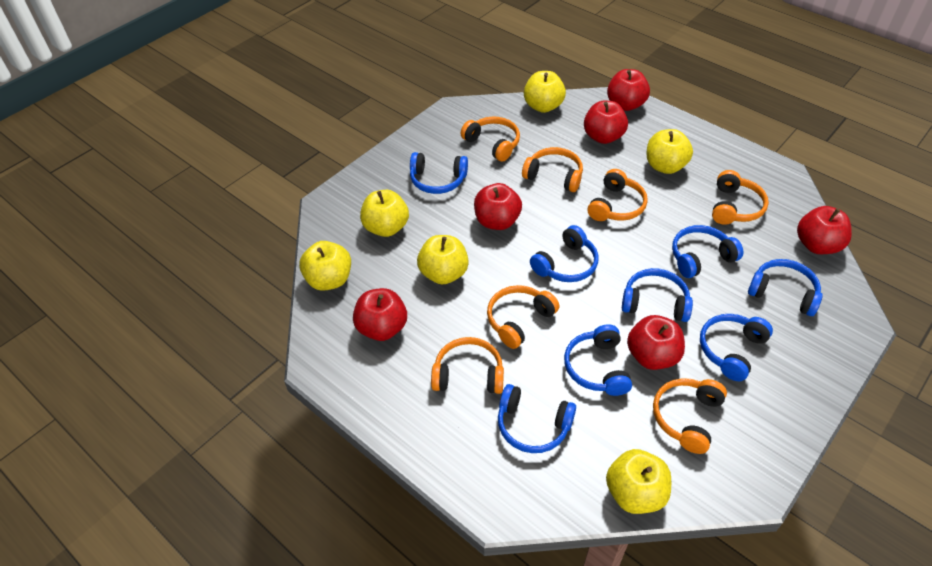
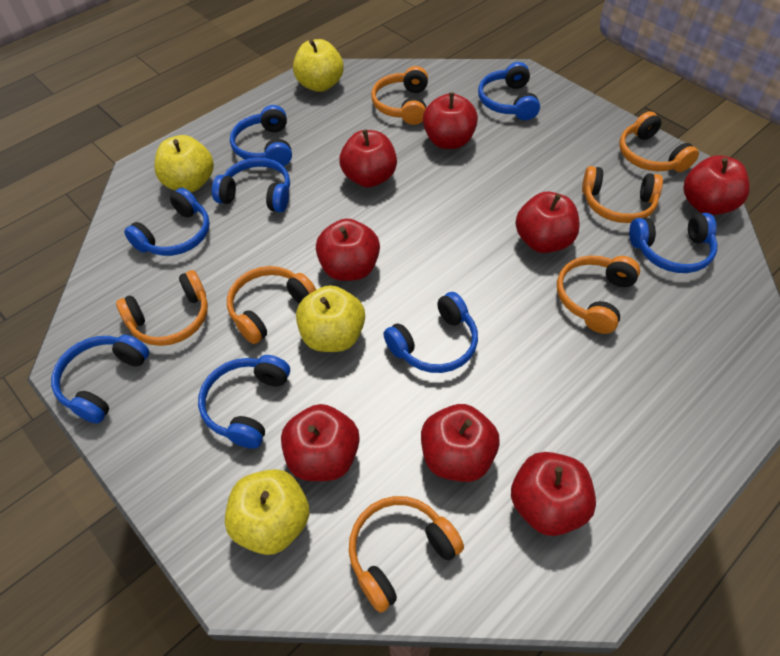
red apple: 6 -> 8
yellow apple: 6 -> 4

